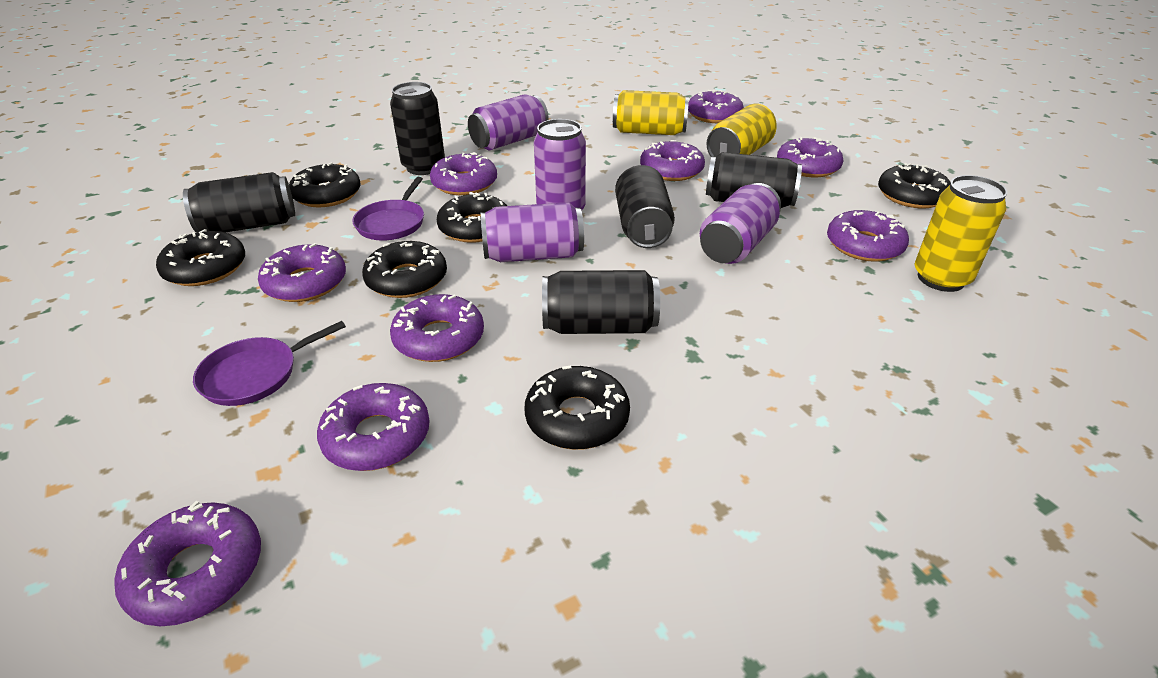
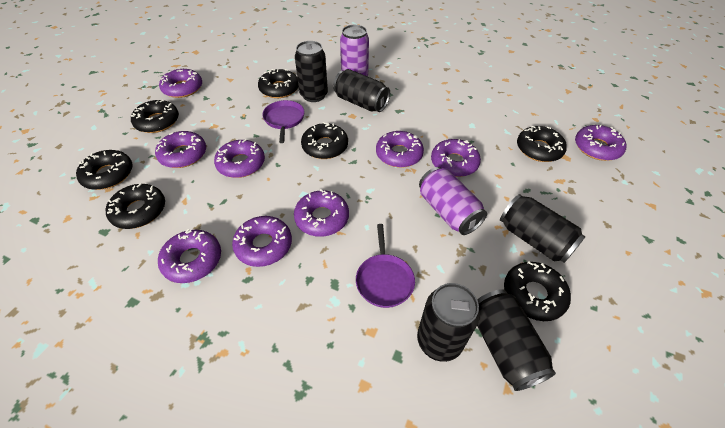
black donut: 6 -> 7
purple can: 4 -> 2
yellow can: 3 -> 0

